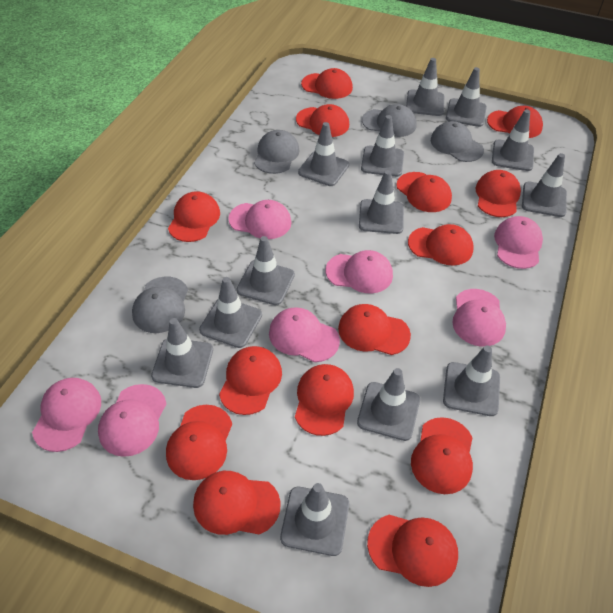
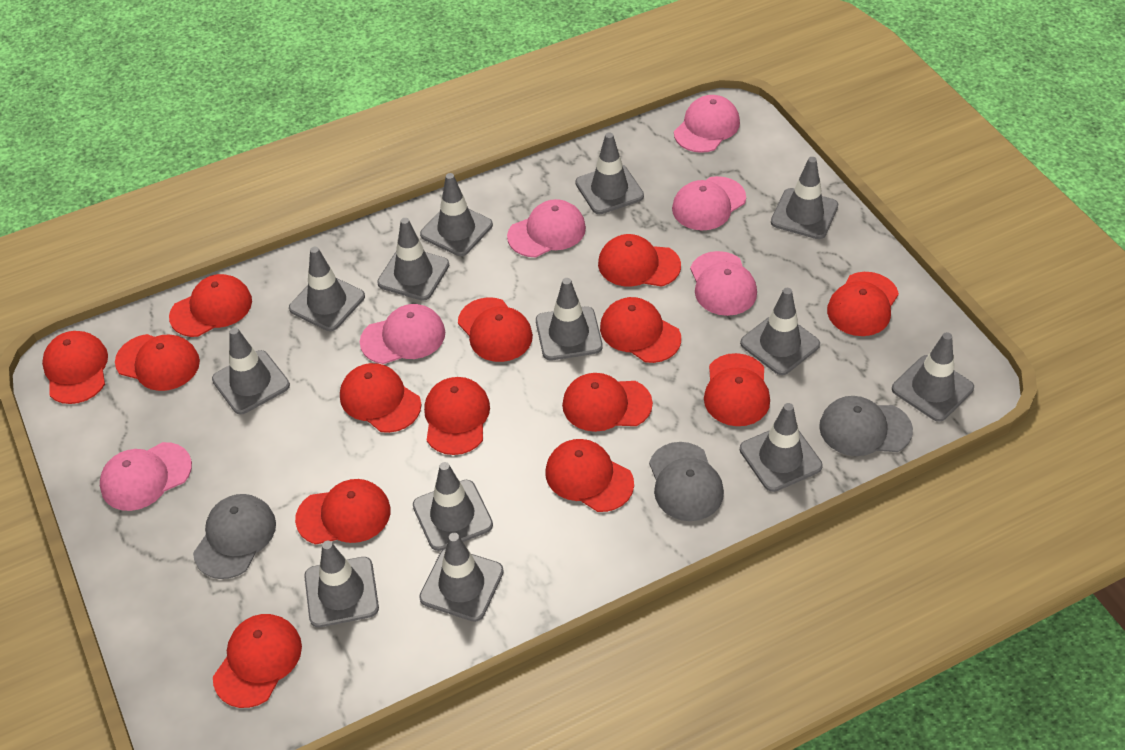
grey cap: 4 -> 3
pink cap: 7 -> 6

